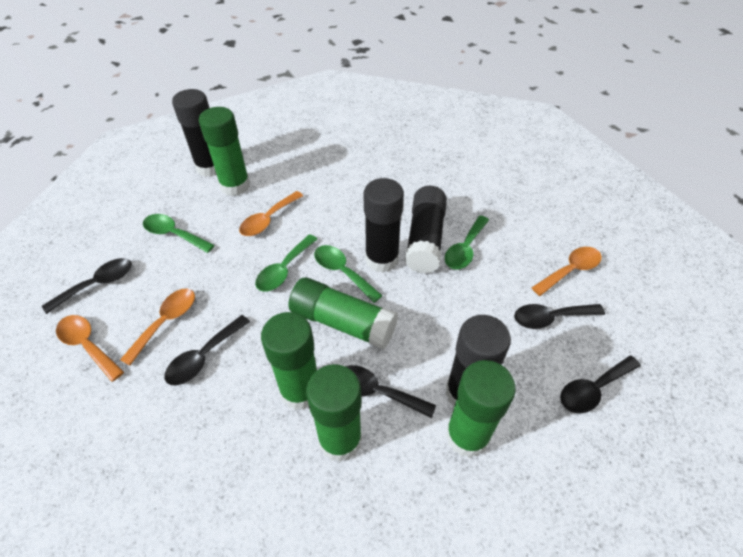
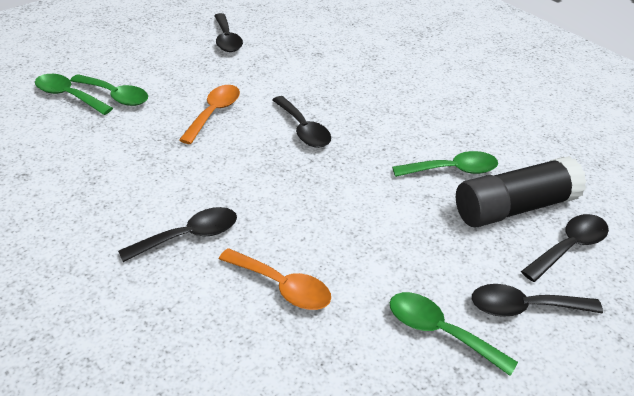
black glue stick: 4 -> 1
green glue stick: 5 -> 0
orange spoon: 4 -> 2

